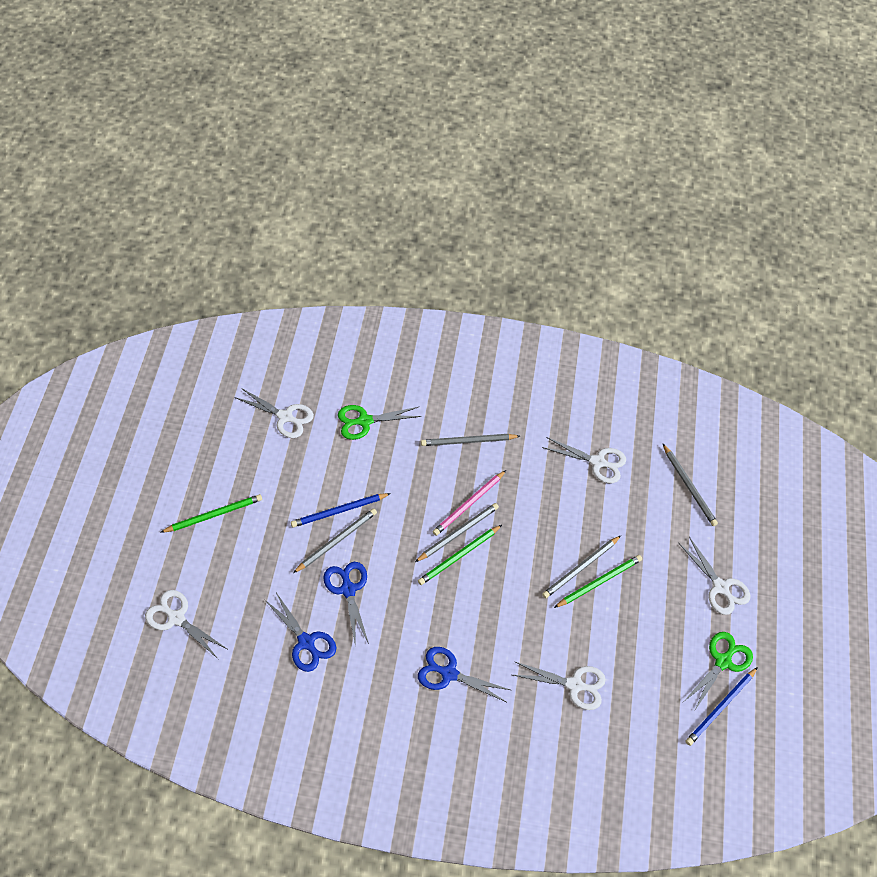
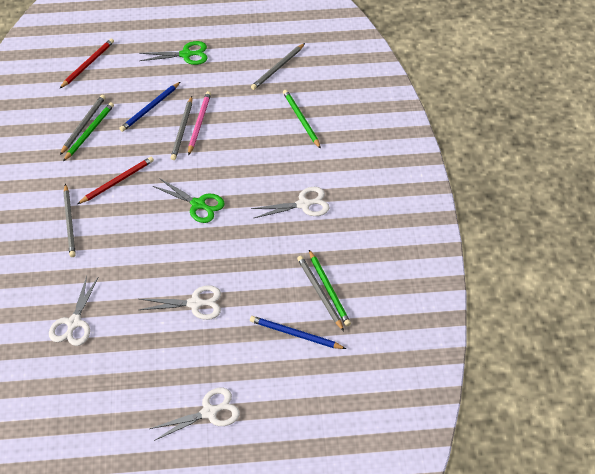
blue scissors: 3 -> 0
red pencil: 0 -> 2
white scissors: 5 -> 4

